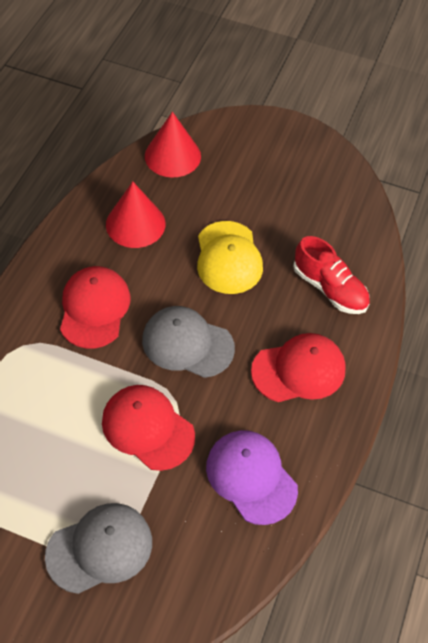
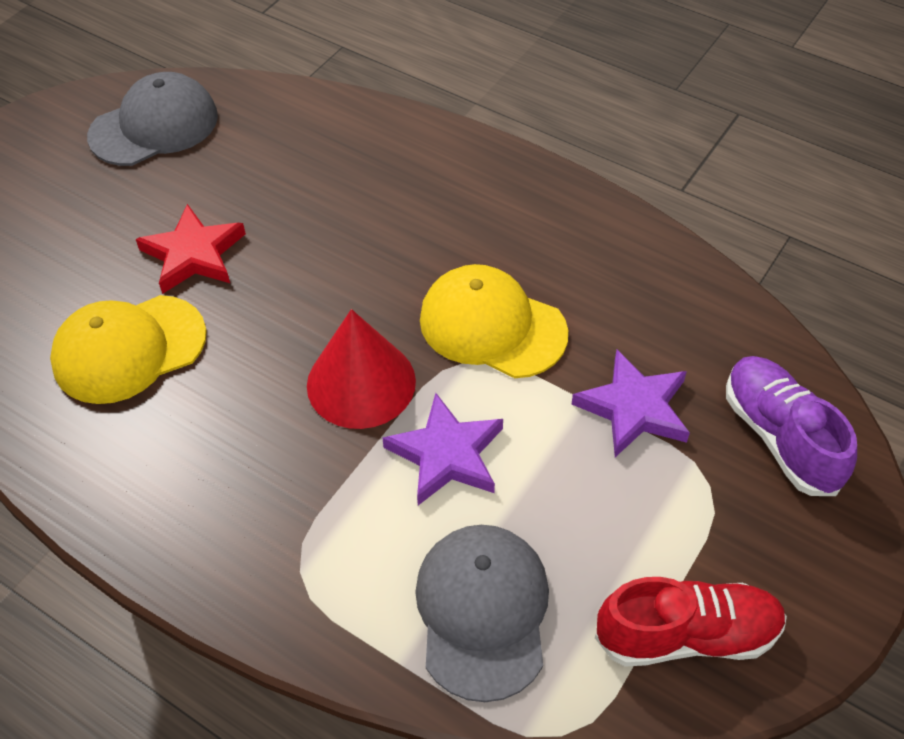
purple cap: 1 -> 0
purple shoe: 0 -> 1
purple star: 0 -> 2
red cap: 3 -> 0
red cone: 2 -> 1
red star: 0 -> 1
yellow cap: 1 -> 2

